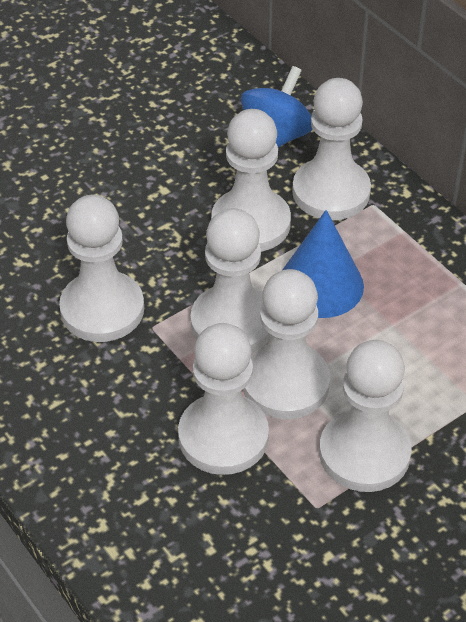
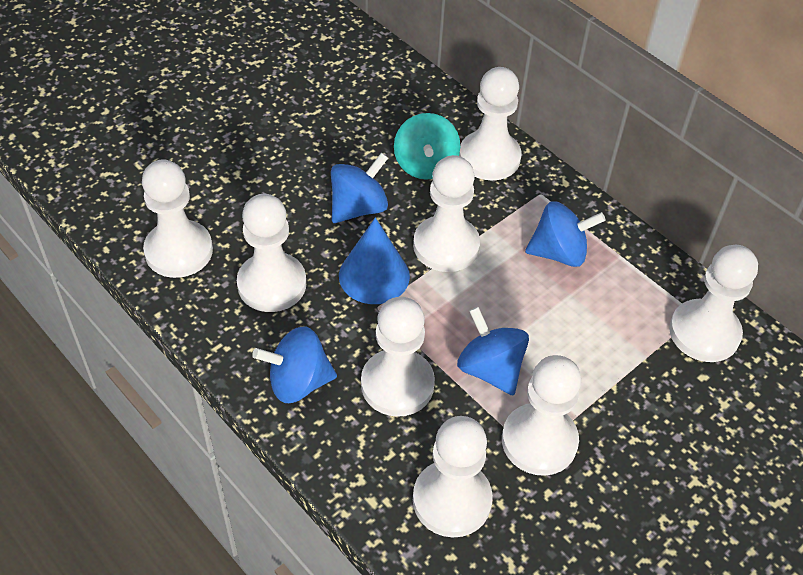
blue spinning top: 1 -> 4
turquoise spinning top: 0 -> 1
white pawn: 7 -> 8

